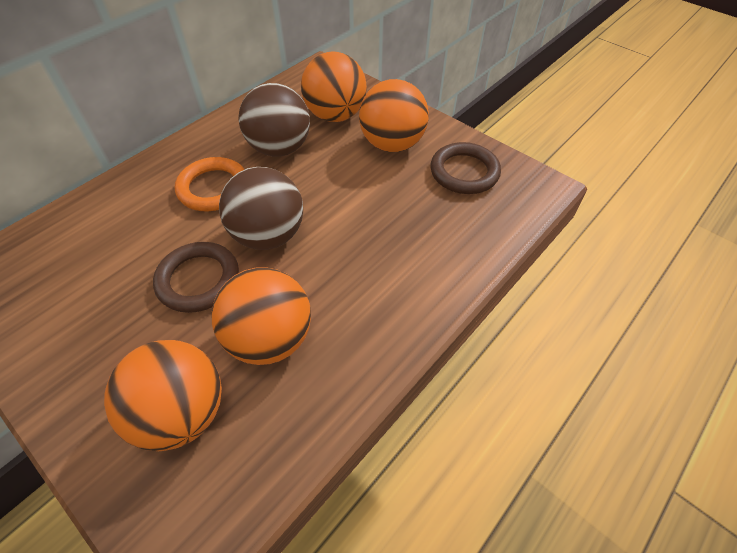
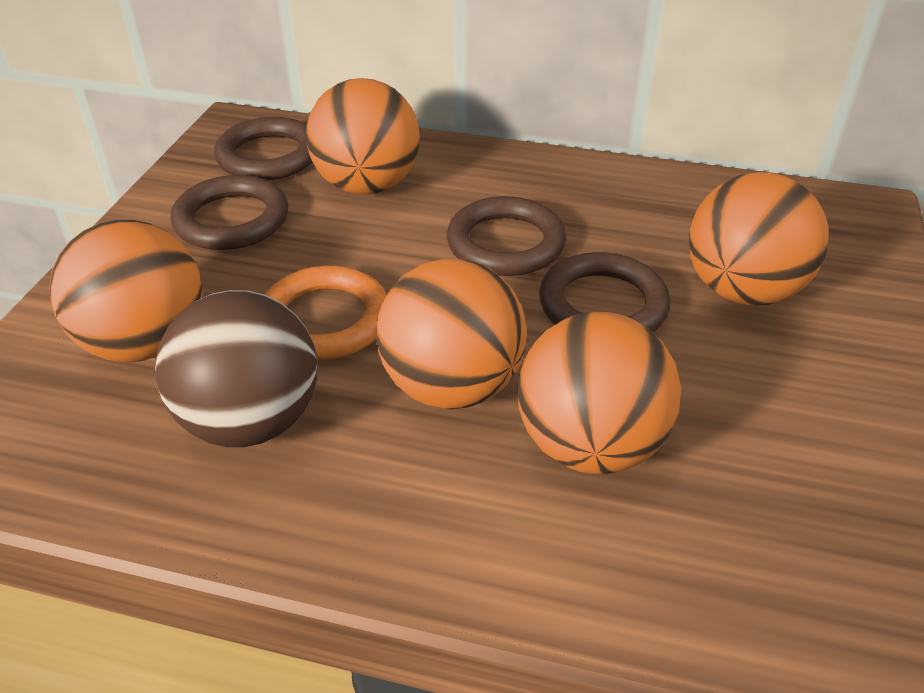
brown ball: 2 -> 1
brown ring: 2 -> 4
orange ball: 4 -> 5

